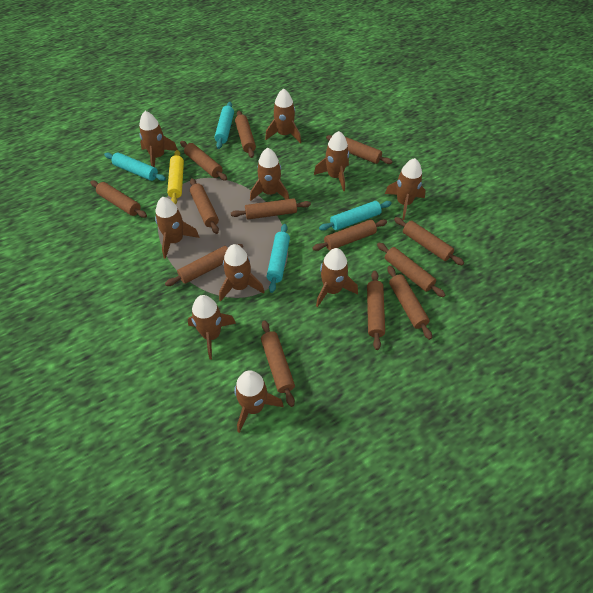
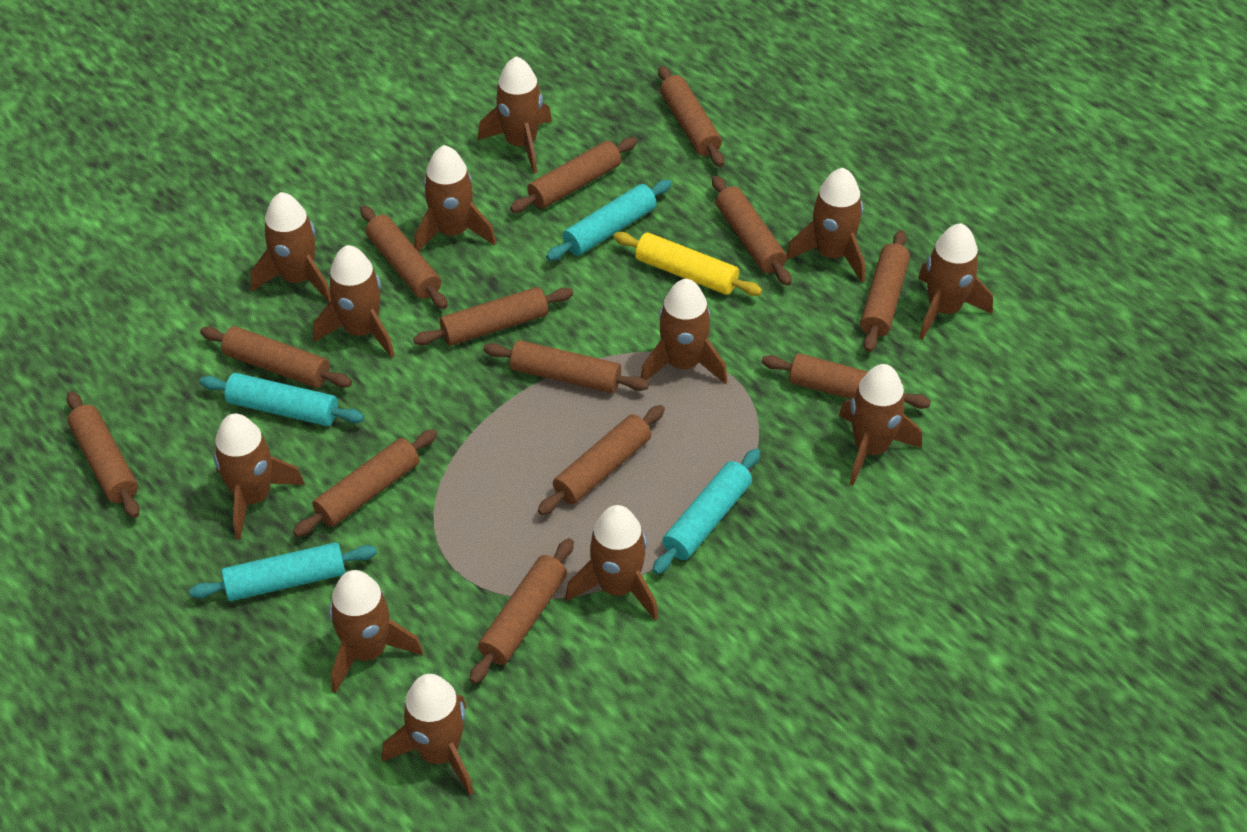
brown rocket: 10 -> 12

